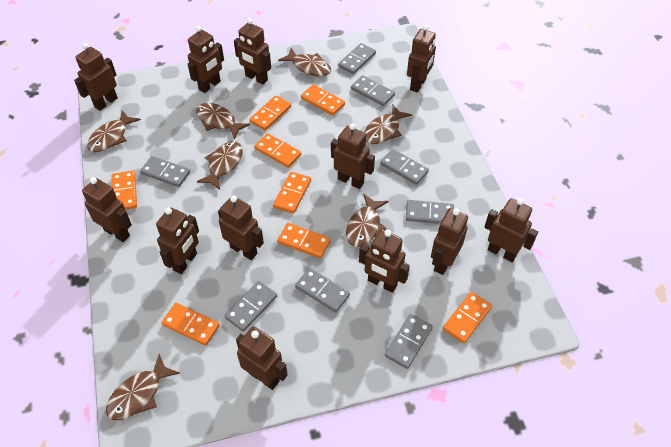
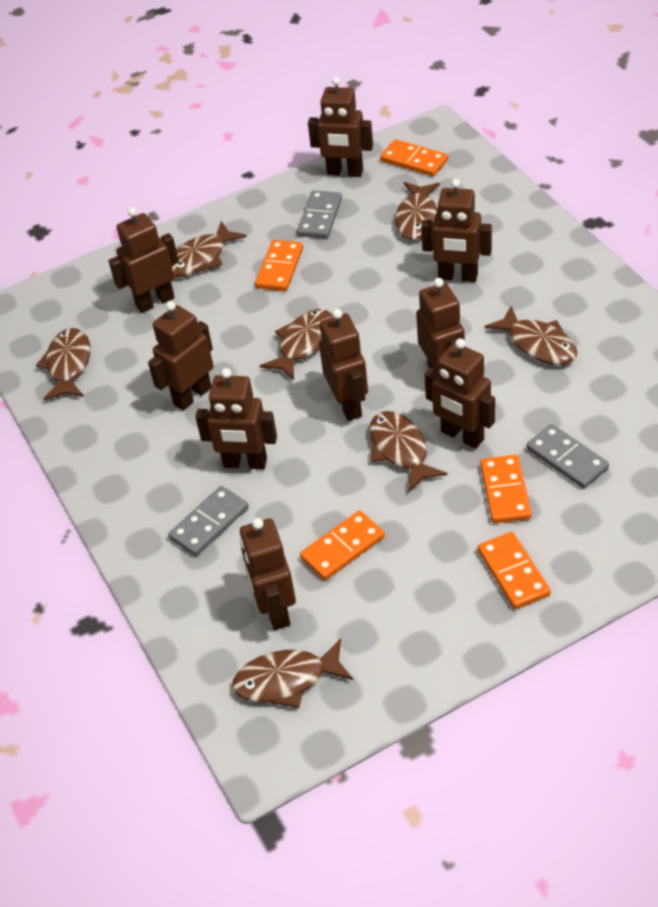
brown robot: 12 -> 9
grey domino: 8 -> 3
orange domino: 8 -> 5

